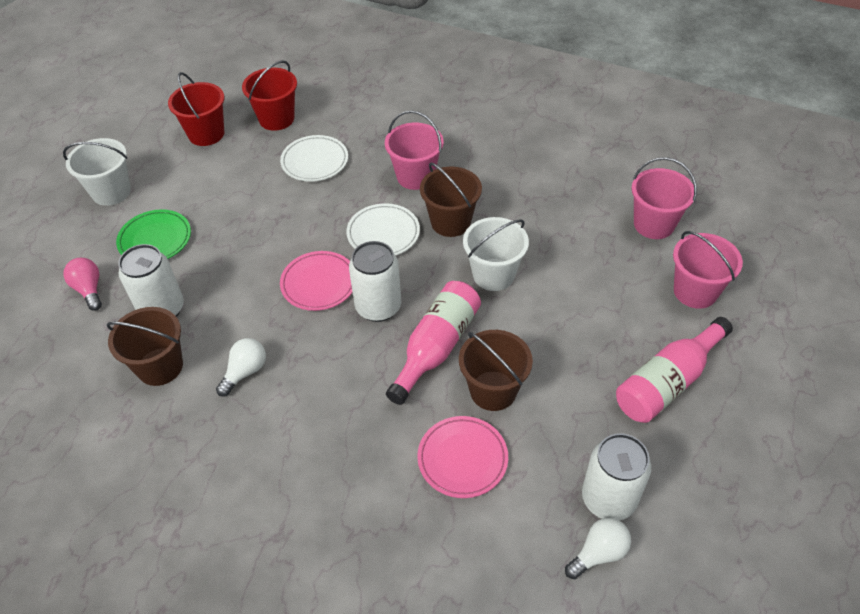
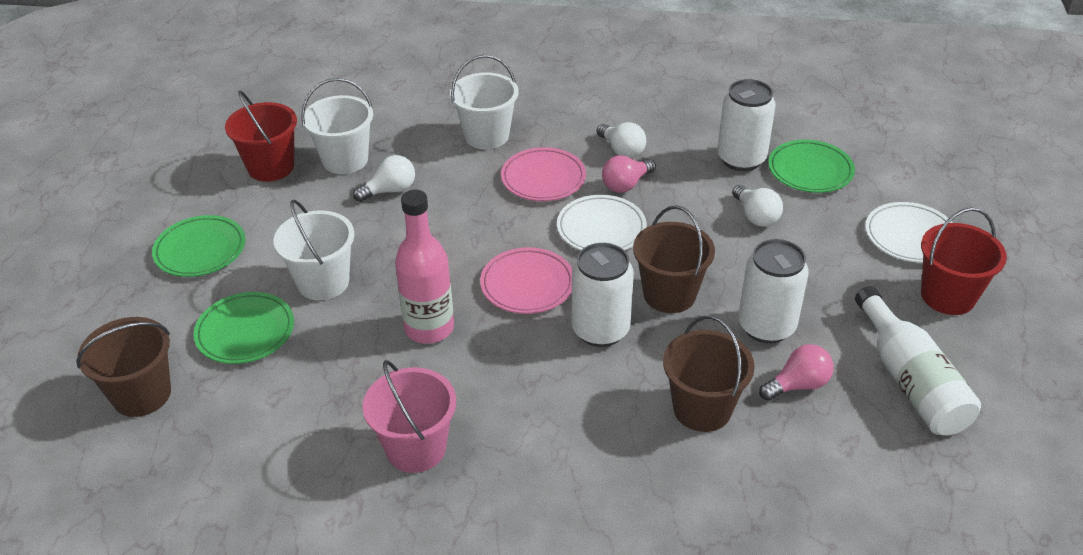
green plate: 1 -> 3
pink bottle: 2 -> 1
pink bucket: 3 -> 1
pink light bulb: 1 -> 2
white bottle: 0 -> 1
white bucket: 2 -> 3
white light bulb: 2 -> 3

